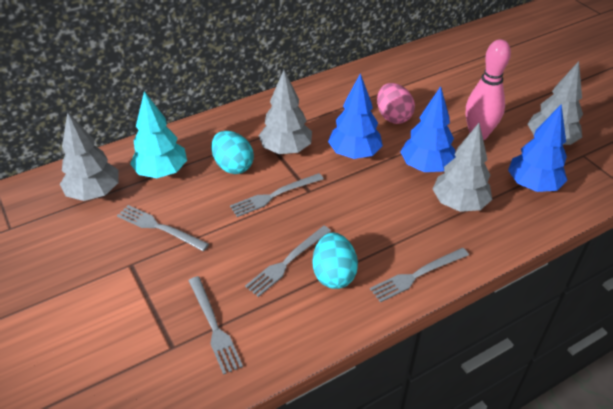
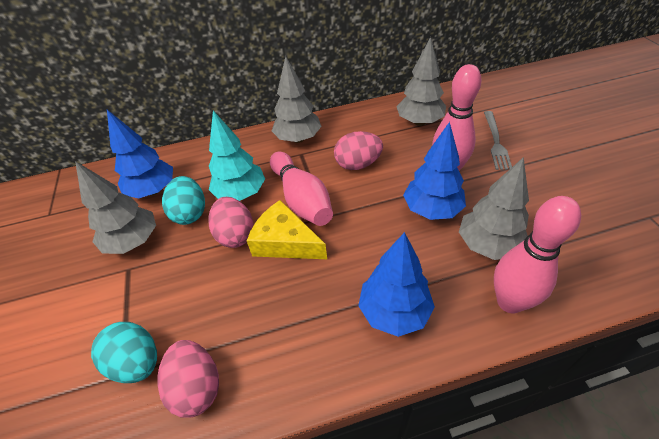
grey fork: 5 -> 1
pink bowling pin: 1 -> 3
pink egg: 1 -> 3
yellow cheese: 0 -> 1

